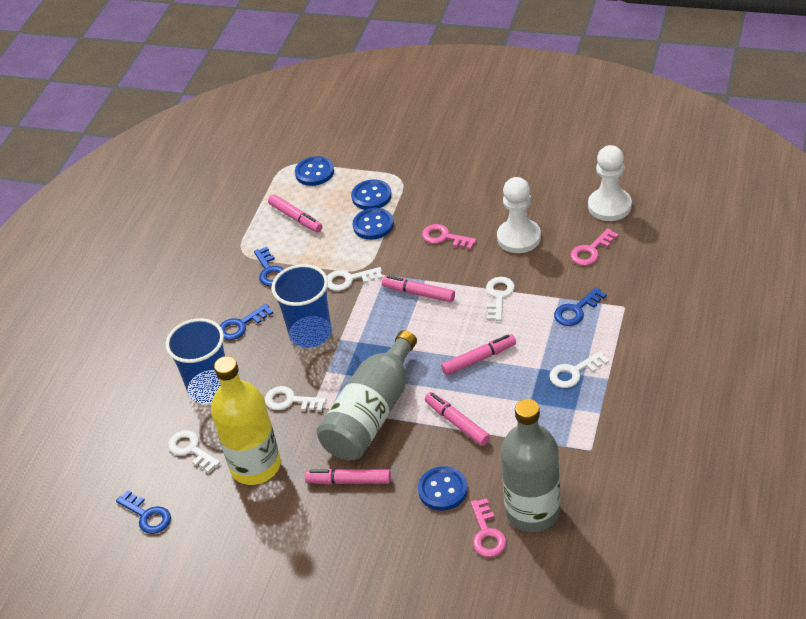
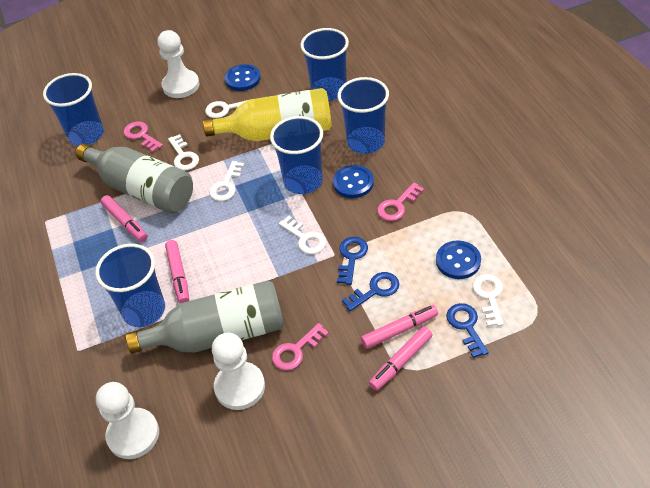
blue button: 4 -> 3
blue cup: 2 -> 5
blue key: 4 -> 3
pink marker: 5 -> 4
white pawn: 2 -> 3

